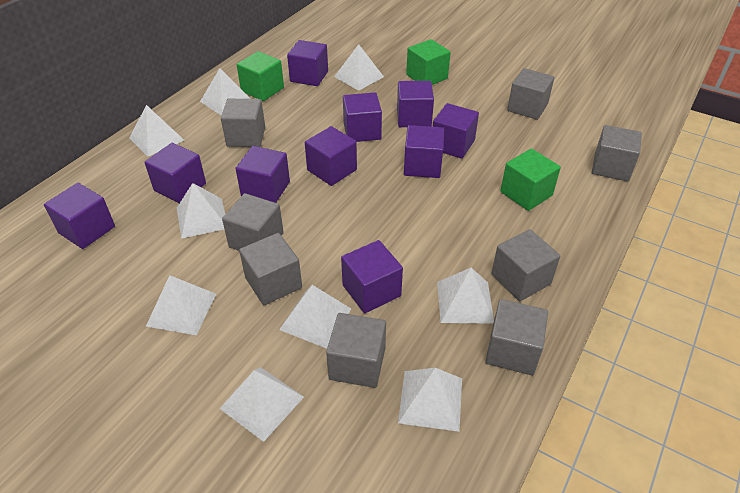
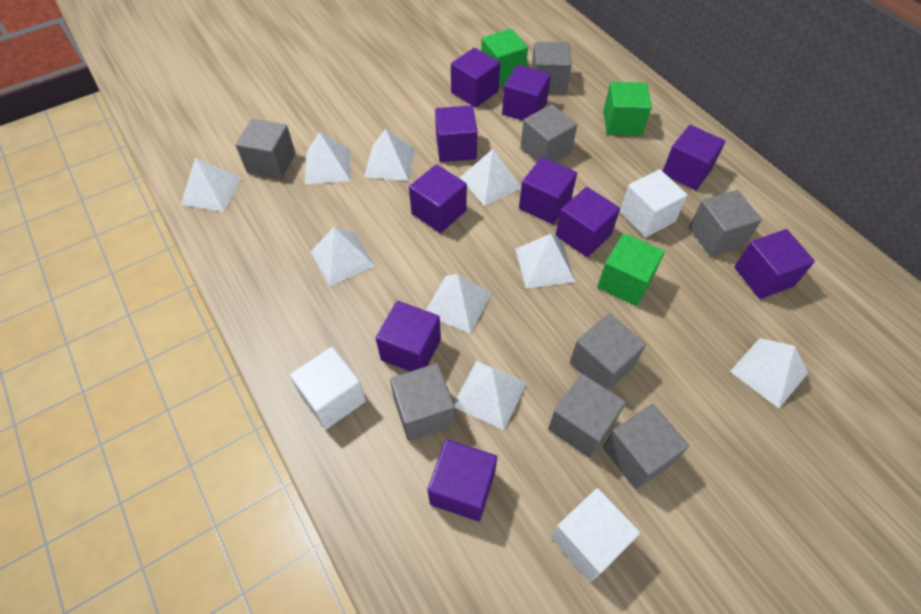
white cube: 0 -> 3

